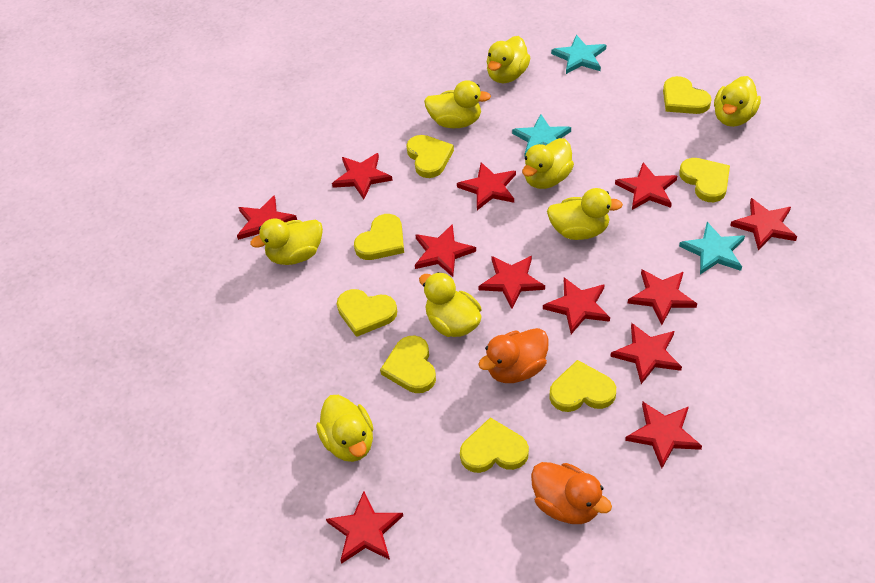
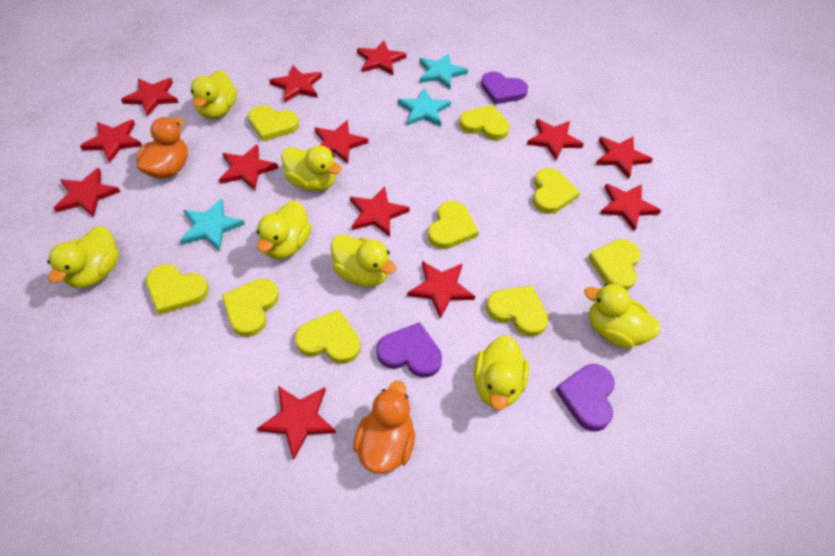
purple heart: 0 -> 3
red star: 12 -> 13
yellow duck: 8 -> 7
yellow heart: 8 -> 9

